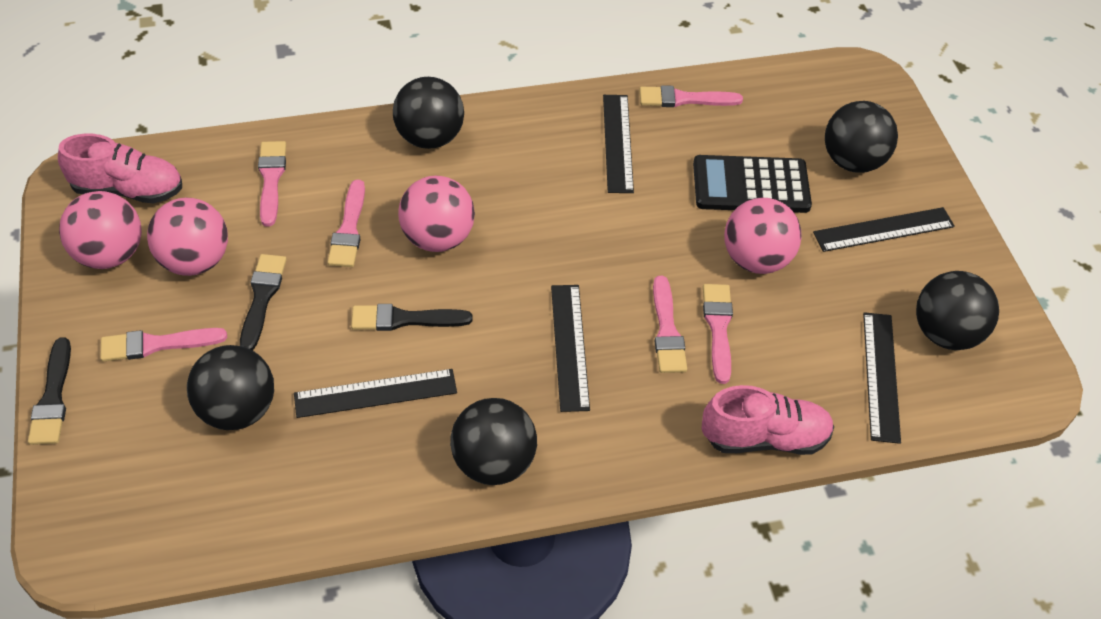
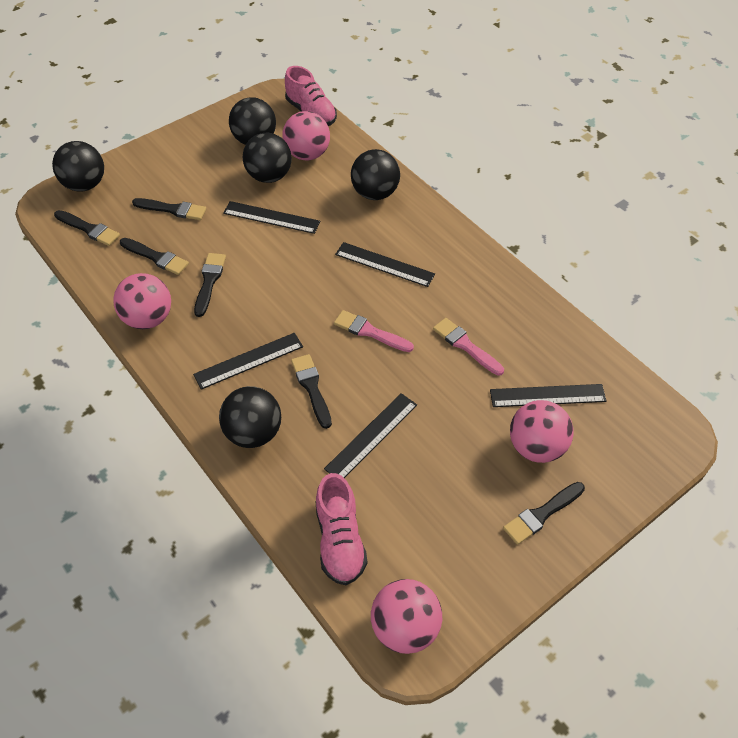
black brush: 3 -> 6
black calculator: 1 -> 0
pink brush: 6 -> 2

